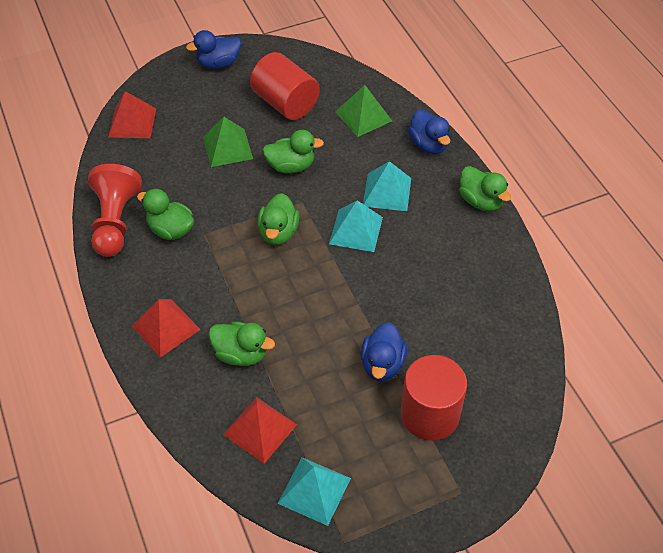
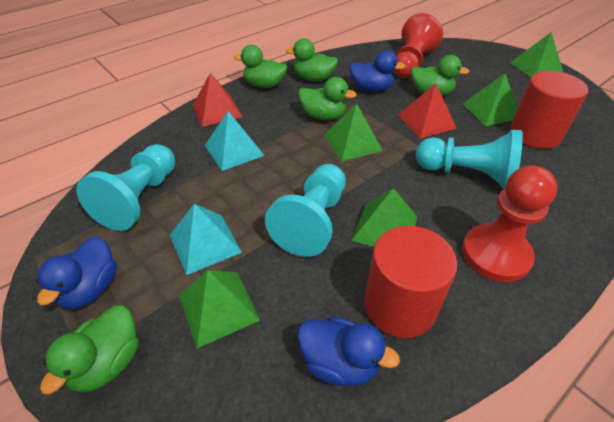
green pyramid: 2 -> 5
red pawn: 1 -> 2
red pyramid: 3 -> 2
turquoise pawn: 0 -> 3
turquoise pyramid: 3 -> 2

